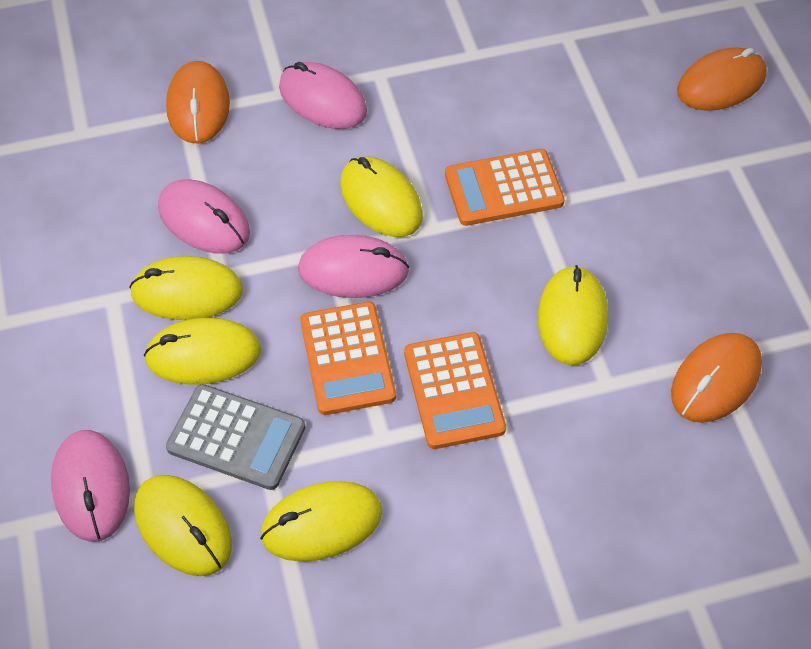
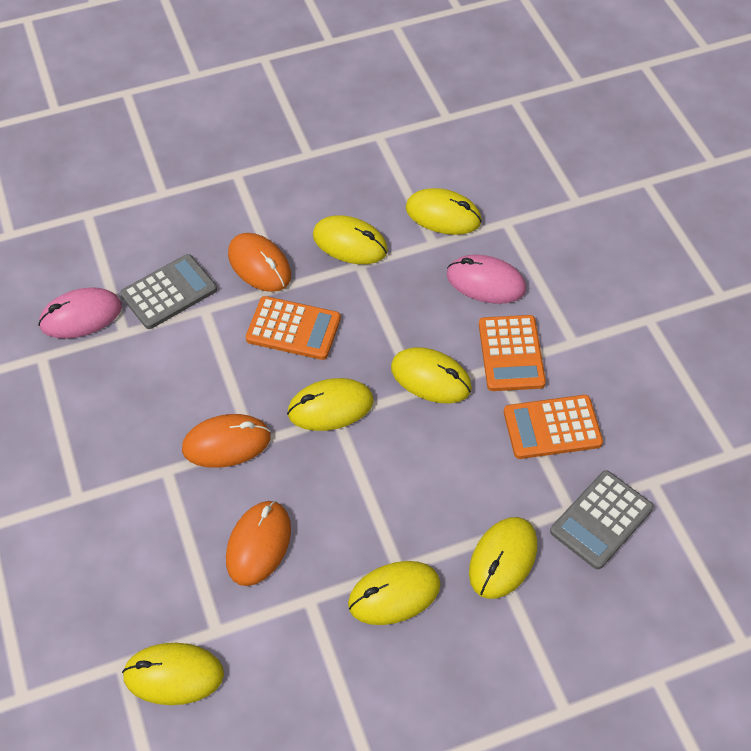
grey calculator: 1 -> 2
pink mouse: 4 -> 2
yellow mouse: 6 -> 7

